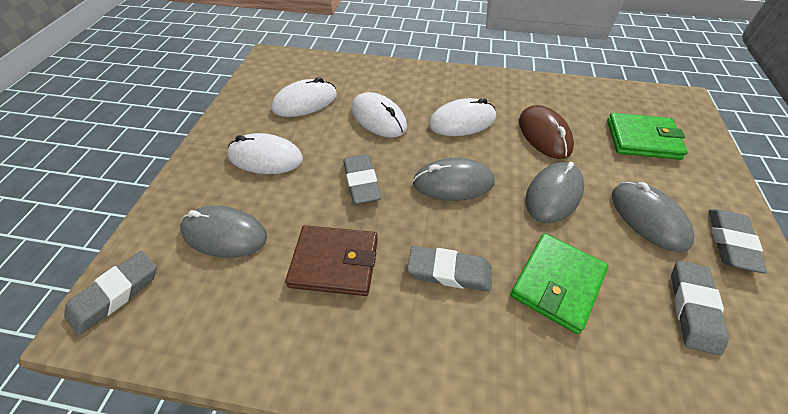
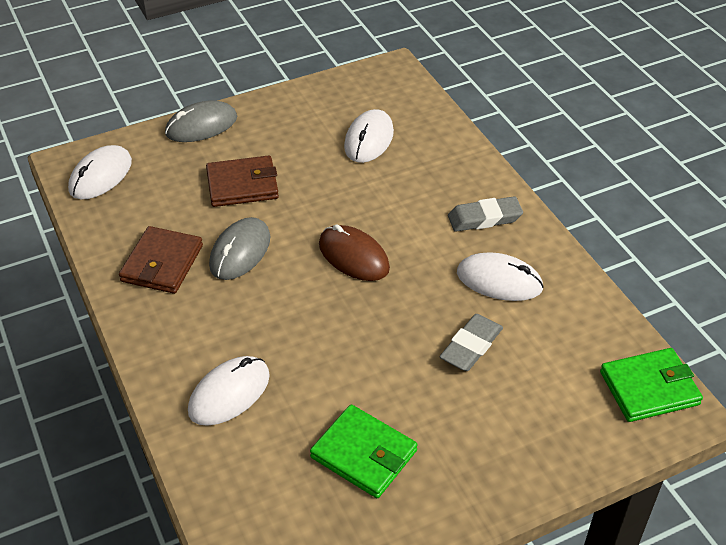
brown wallet: 1 -> 2
grey eraser: 5 -> 2
grey mouse: 4 -> 2

